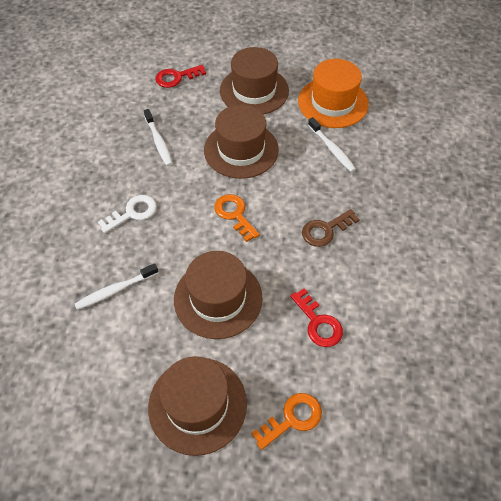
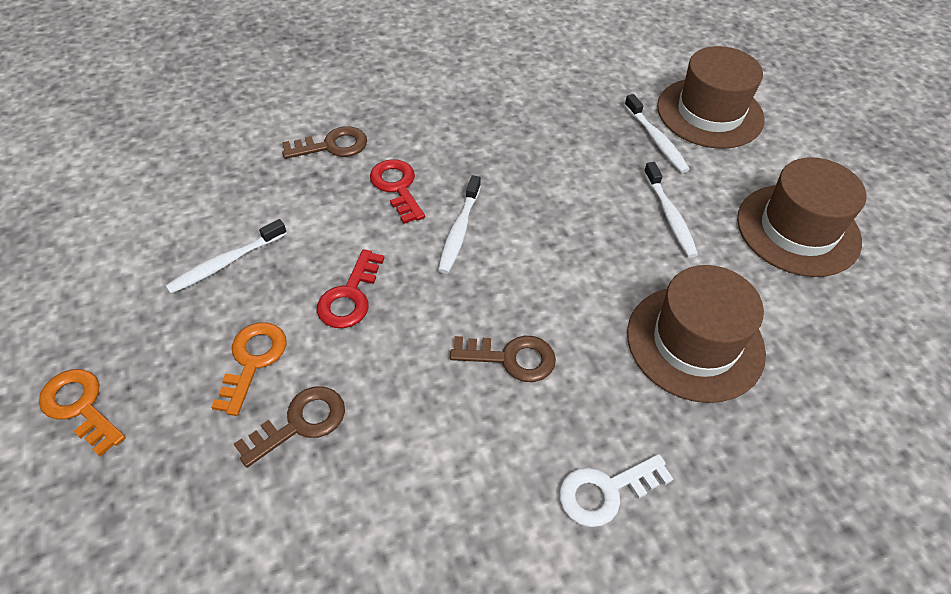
brown hat: 4 -> 3
brown key: 1 -> 3
orange hat: 1 -> 0
white toothbrush: 3 -> 4

